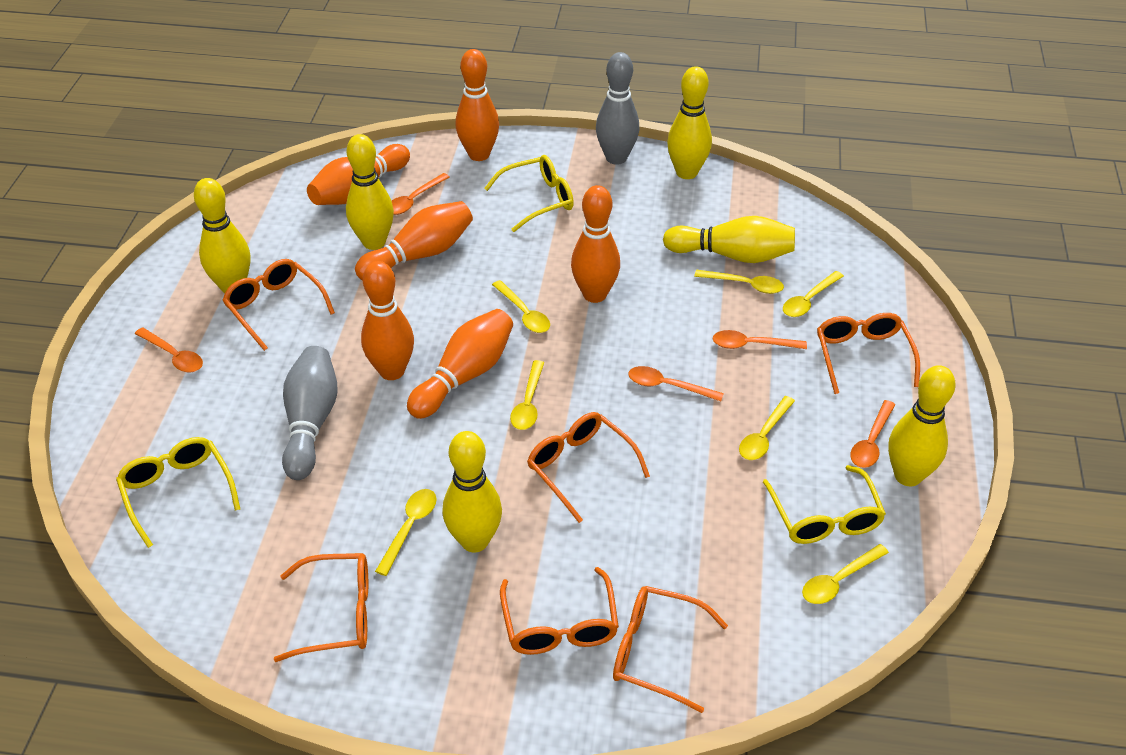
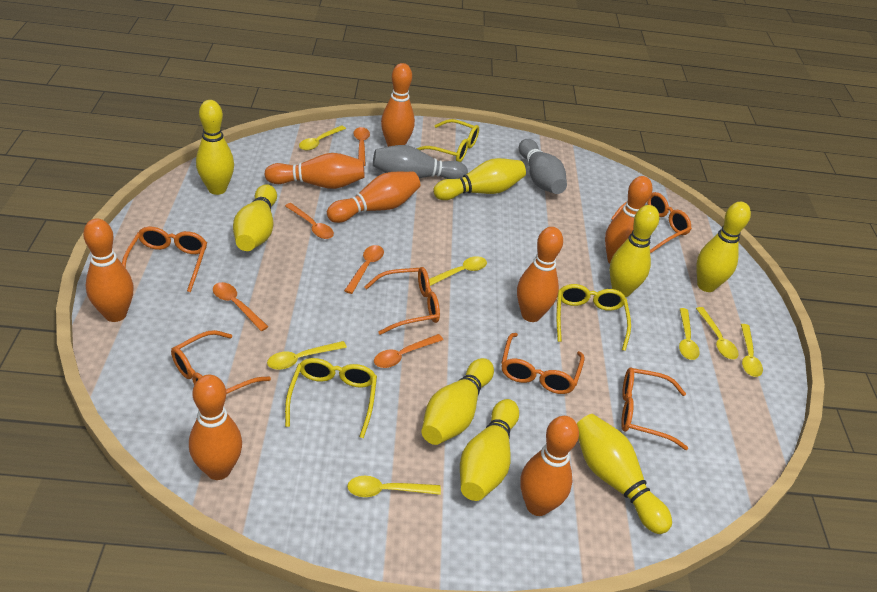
orange bowling pin: 6 -> 8
yellow bowling pin: 6 -> 8

